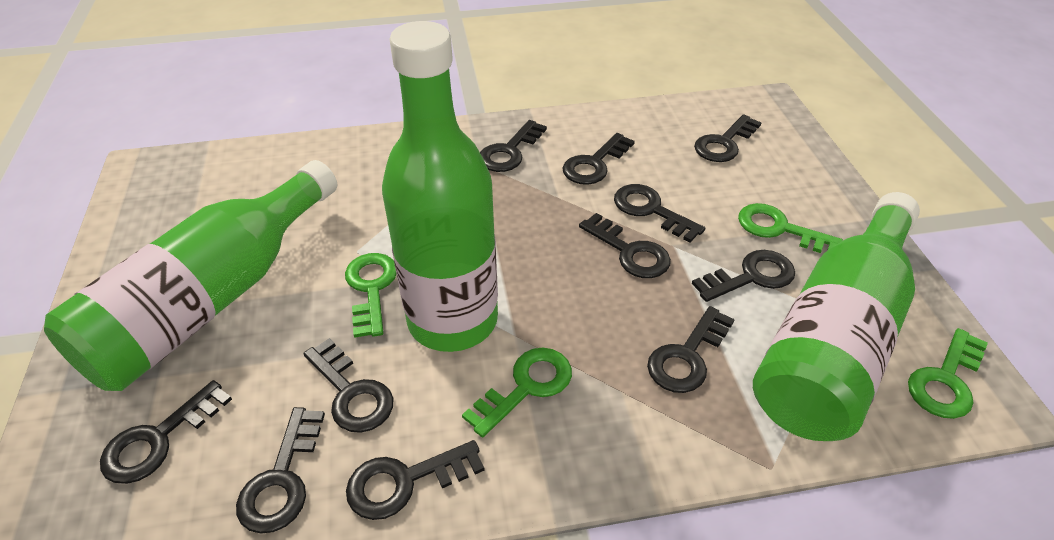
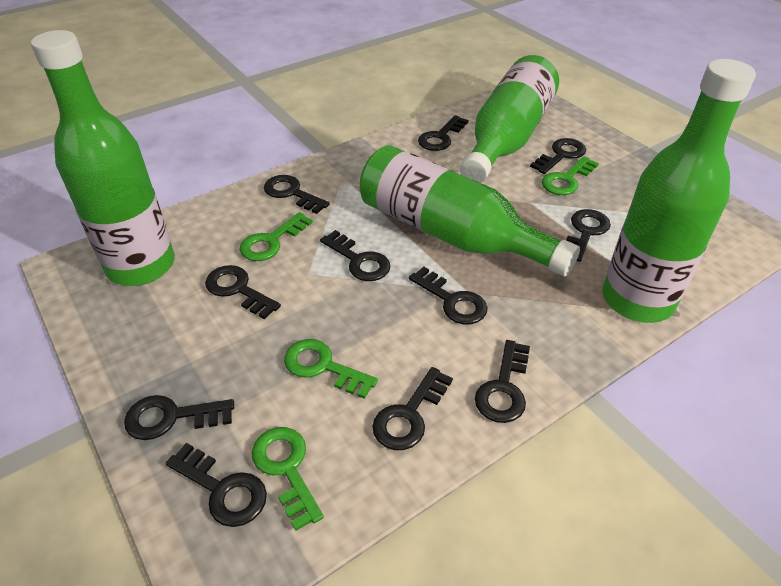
green bottle: 3 -> 4

